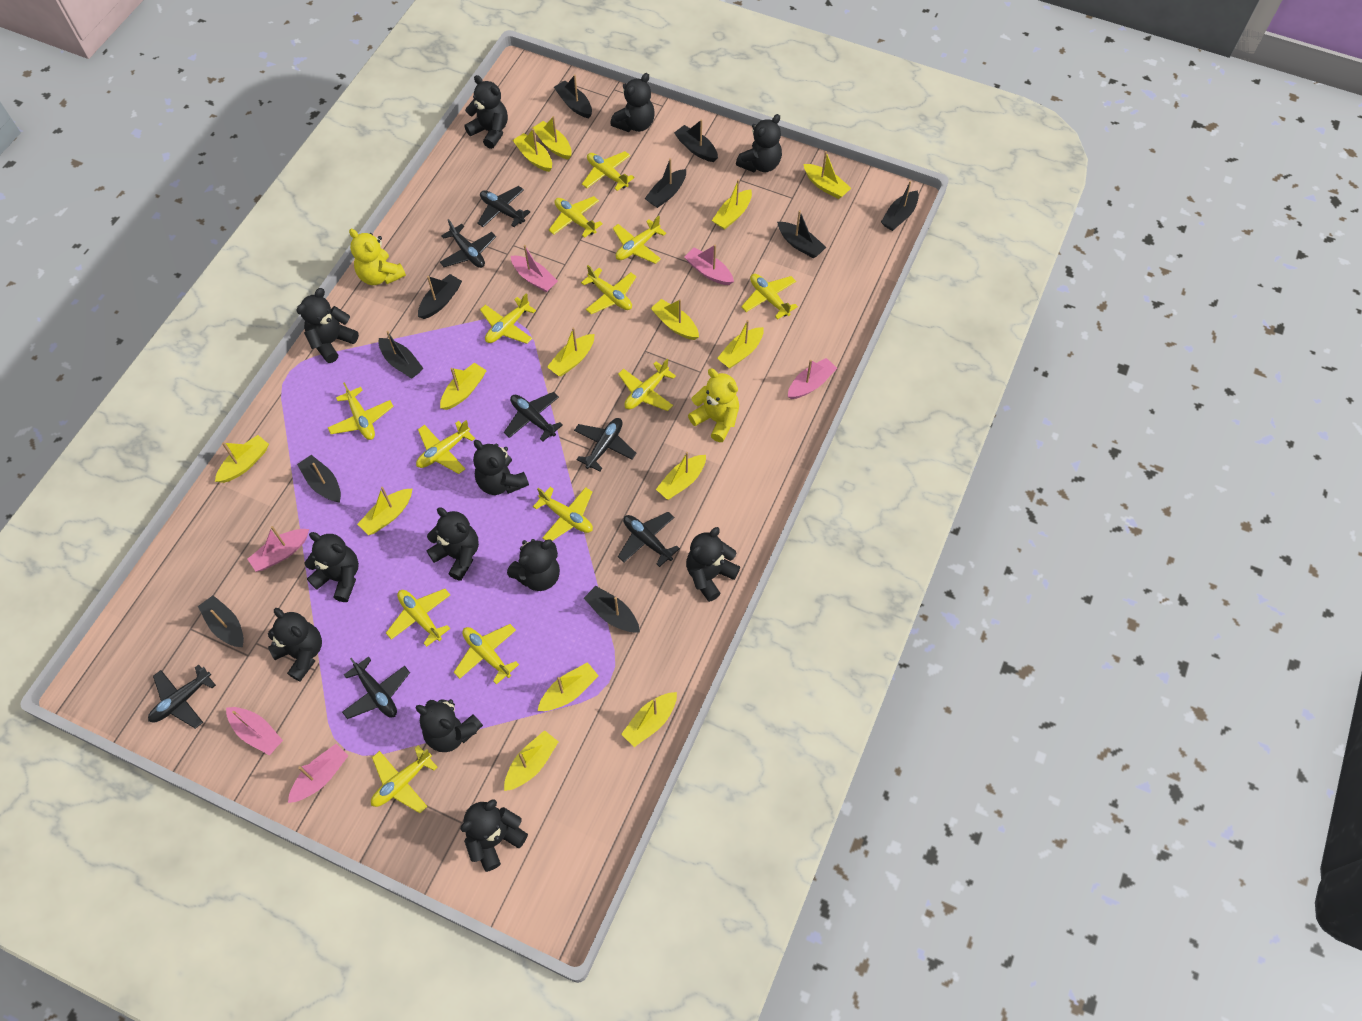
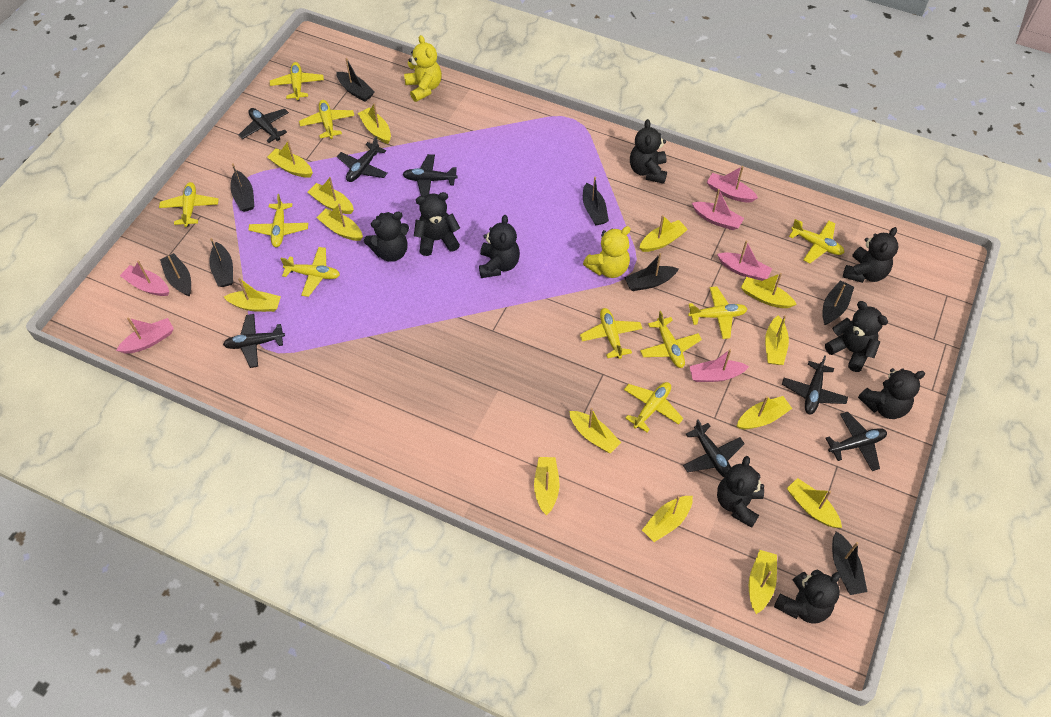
black boat: 10 -> 8
black teddy bear: 12 -> 9
yellow plane: 13 -> 10

